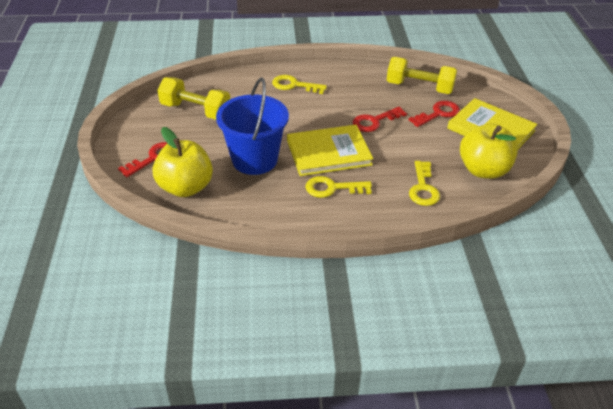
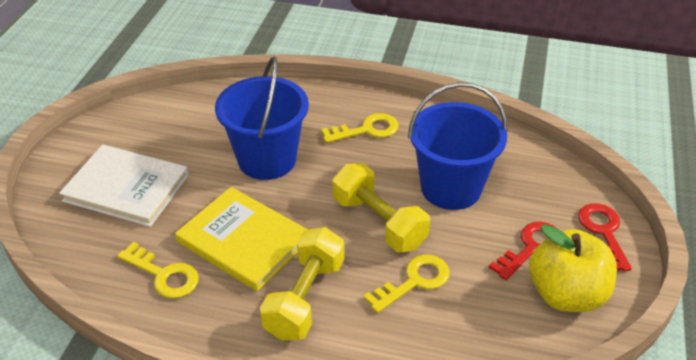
blue bucket: 1 -> 2
red key: 3 -> 2
white book: 0 -> 1
yellow apple: 2 -> 1
yellow book: 2 -> 1

